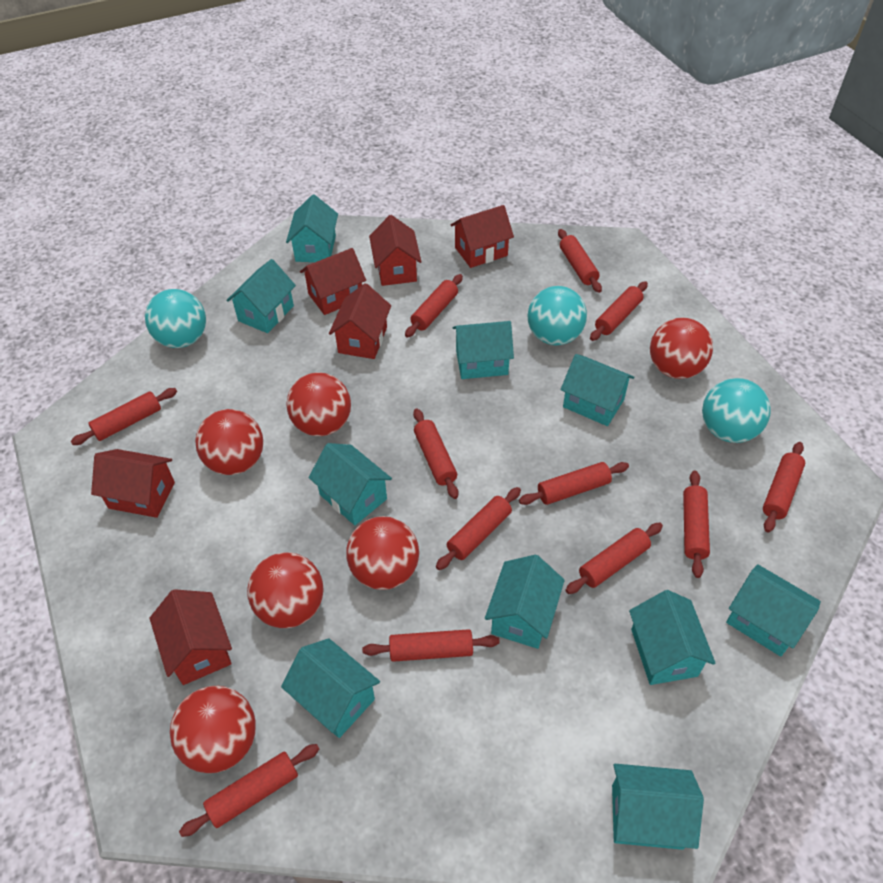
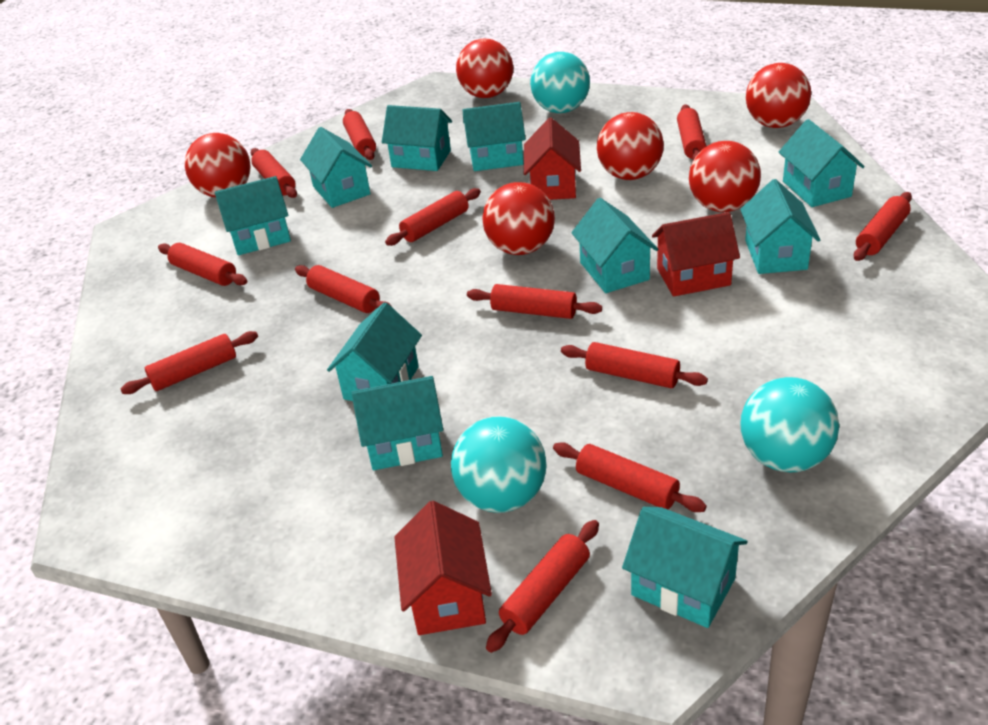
red house: 6 -> 3

